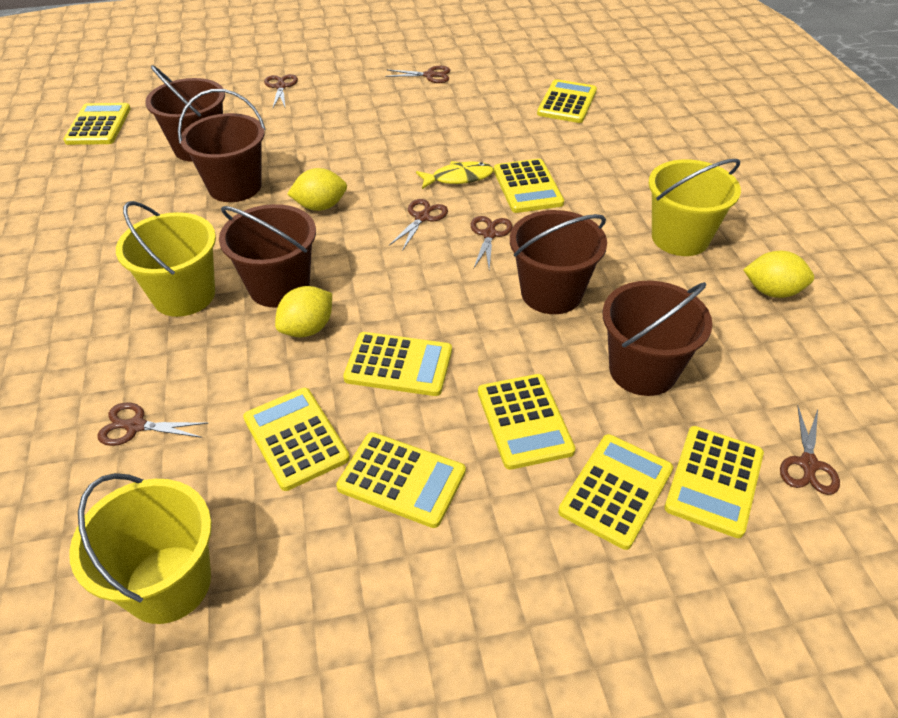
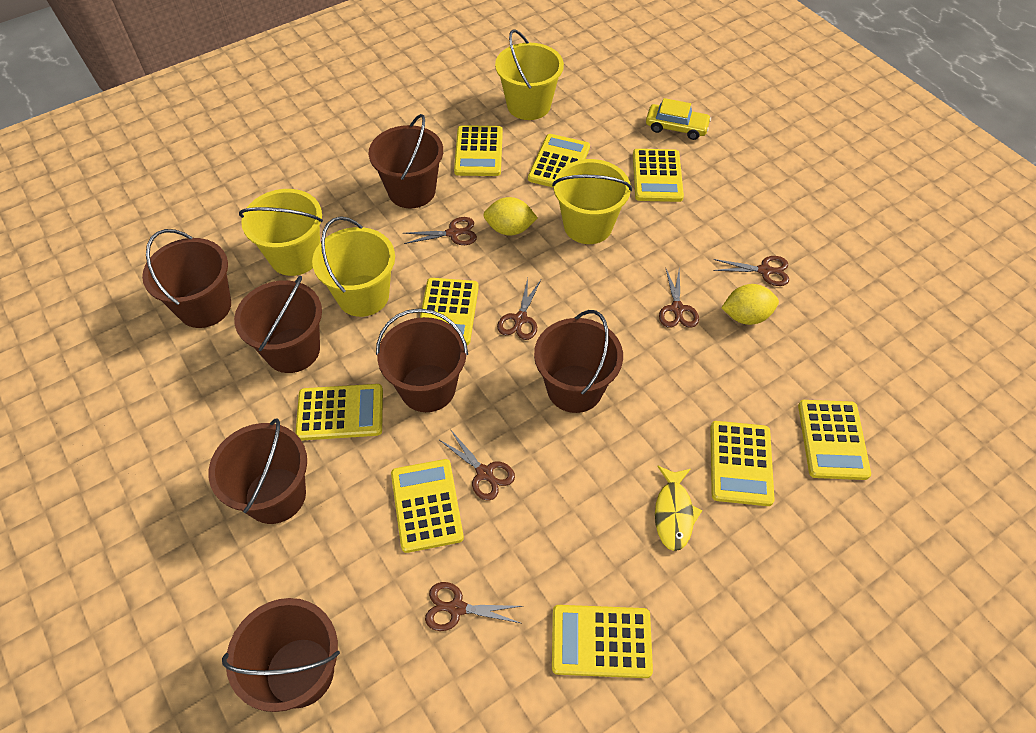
brown bucket: 5 -> 7
yellow bucket: 3 -> 4
yellow car: 0 -> 1
yellow lemon: 3 -> 2

